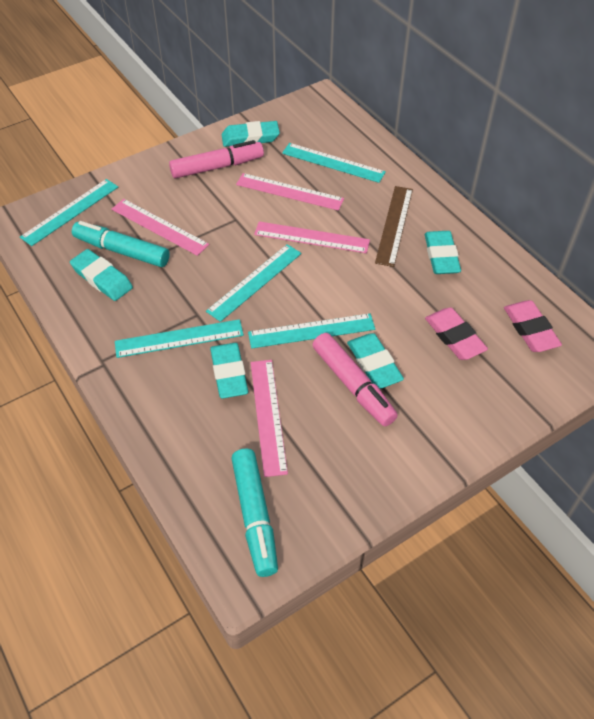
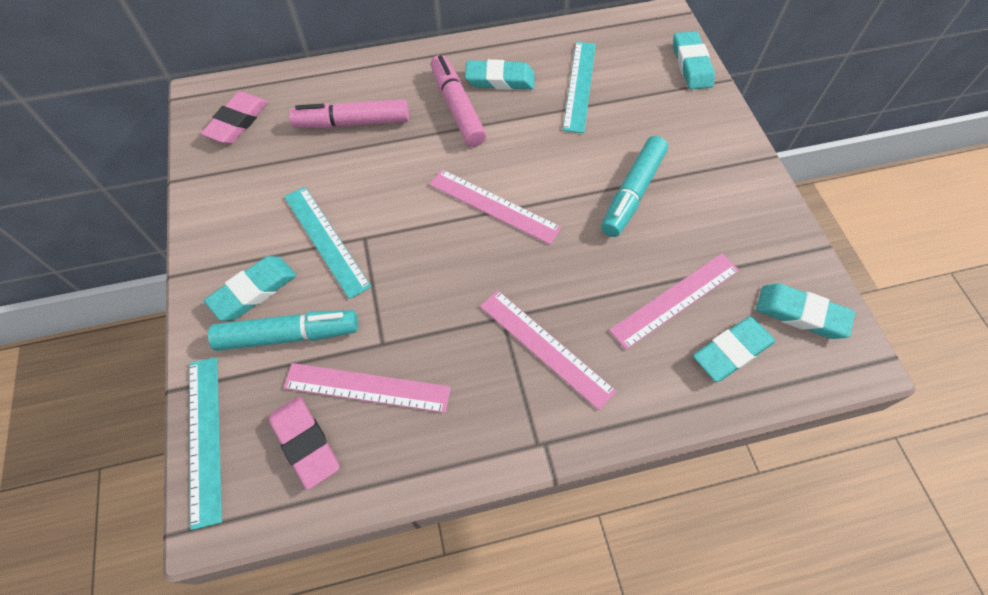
brown ruler: 1 -> 0
turquoise ruler: 5 -> 3

